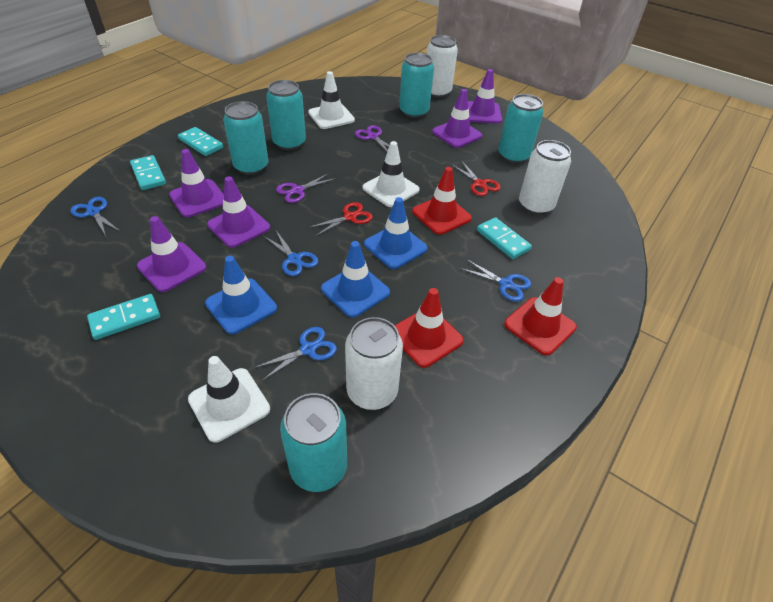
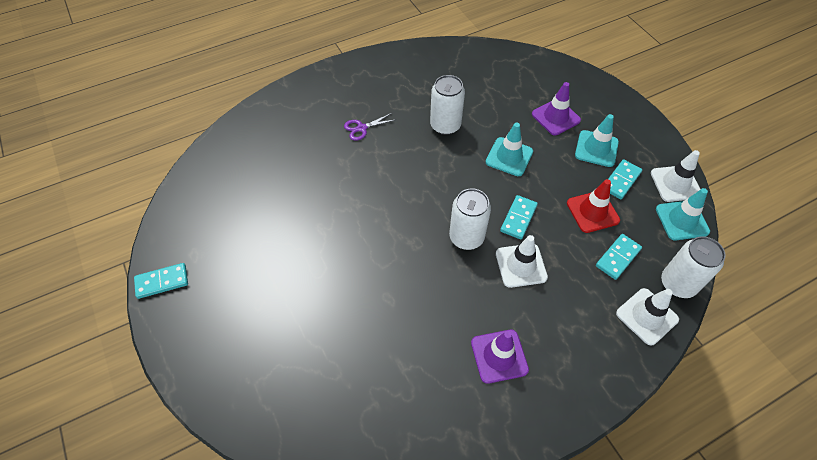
blue scissors: 4 -> 0
blue traffic cone: 3 -> 0
purple scissors: 2 -> 1
purple traffic cone: 5 -> 2
red scissors: 2 -> 0
red traffic cone: 3 -> 1
turquoise can: 5 -> 0
turquoise traffic cone: 0 -> 3

